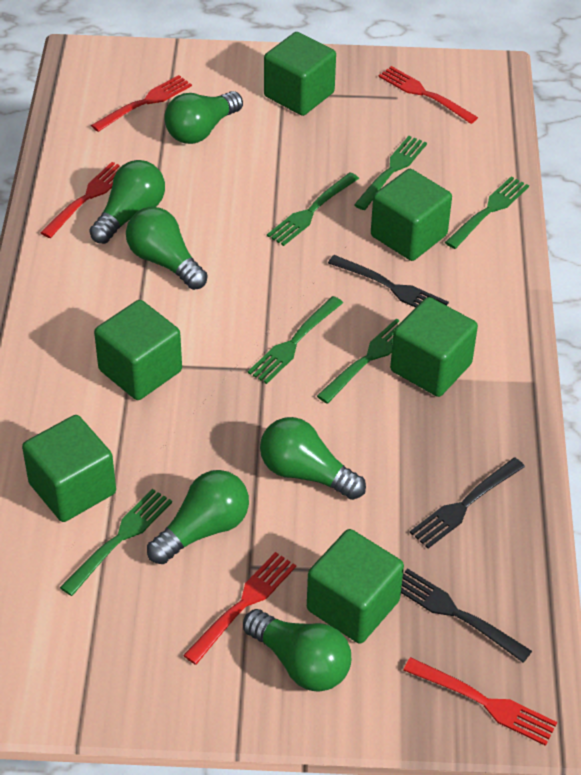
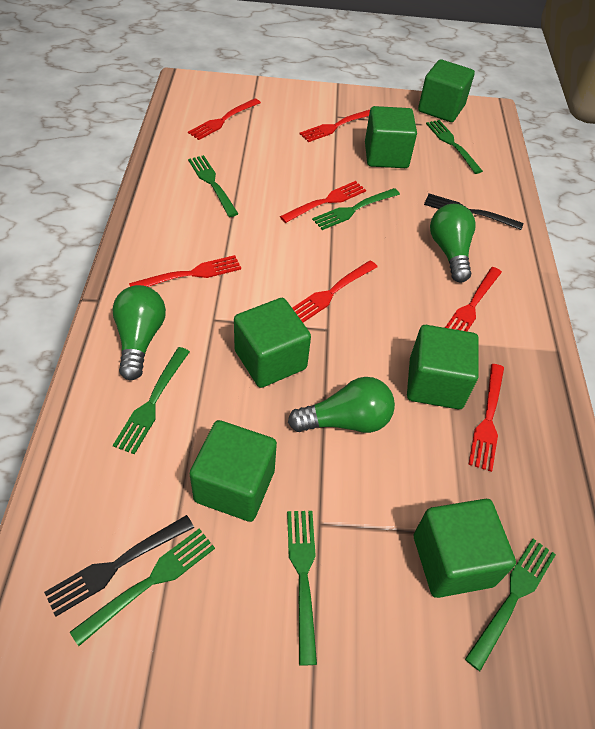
black fork: 3 -> 2
green fork: 6 -> 7
green light bulb: 6 -> 3
red fork: 5 -> 7

